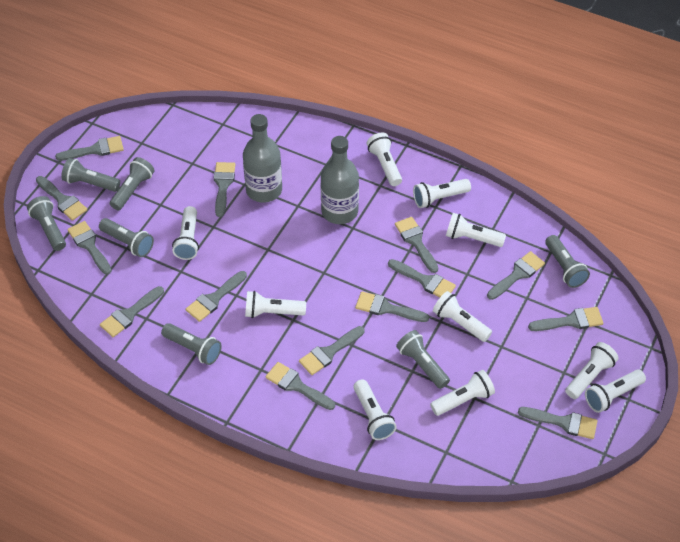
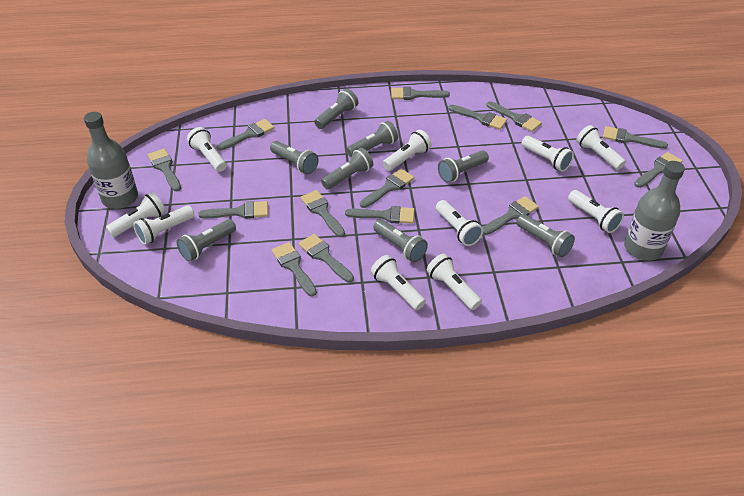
grey flashlight: 7 -> 8

